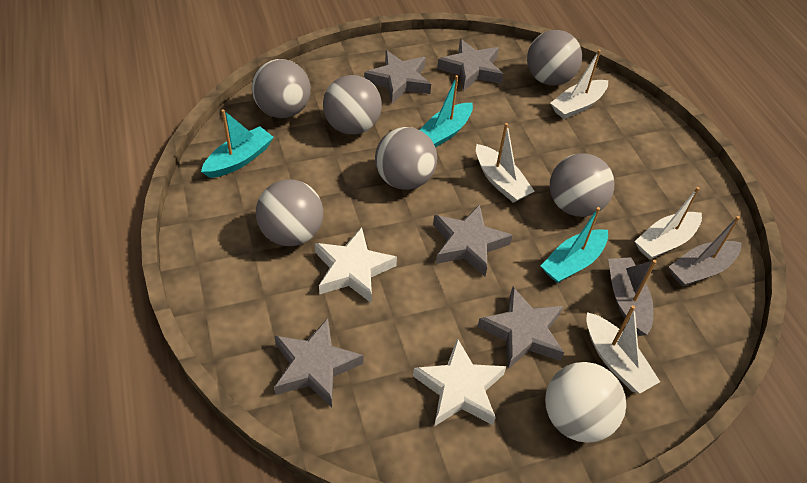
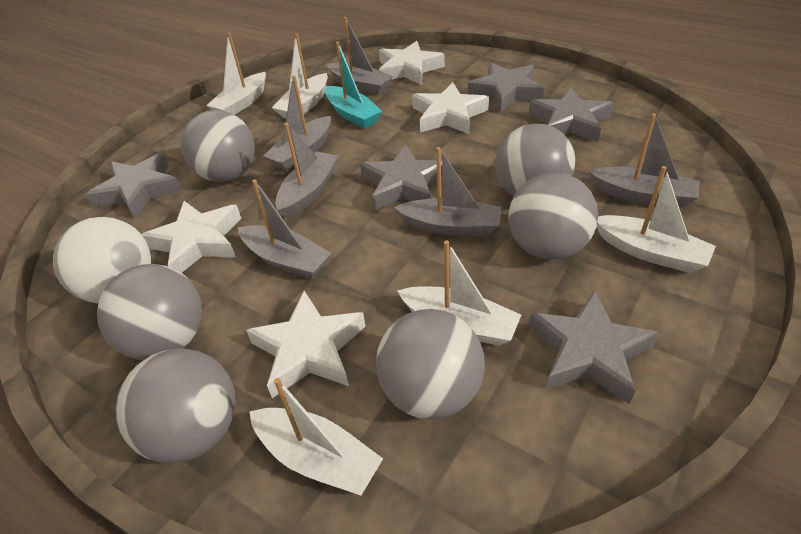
grey boat: 2 -> 6
turquoise boat: 3 -> 1
white boat: 4 -> 5
white star: 2 -> 4

